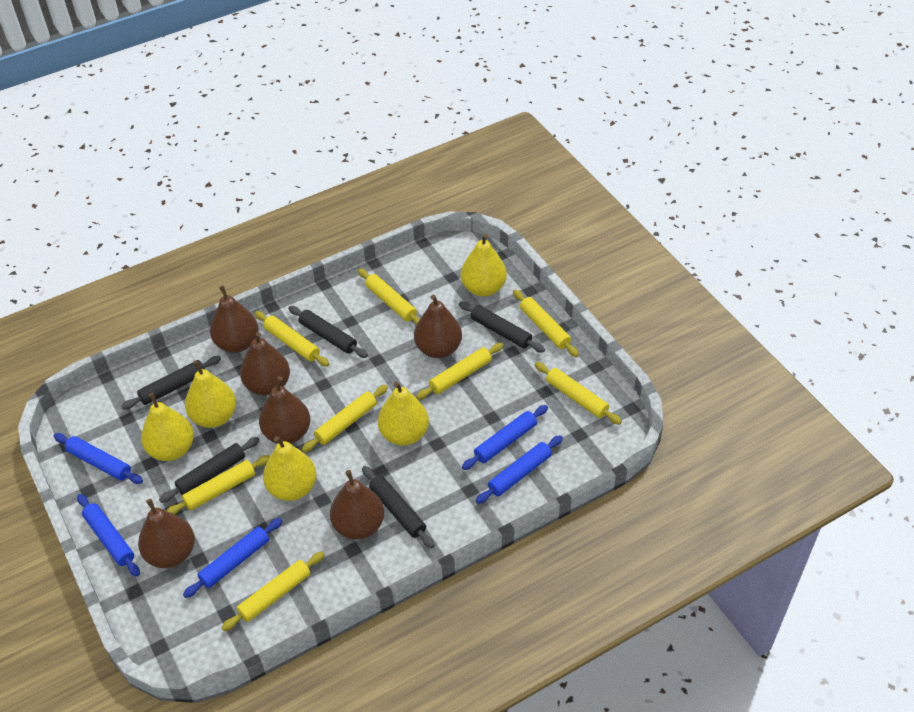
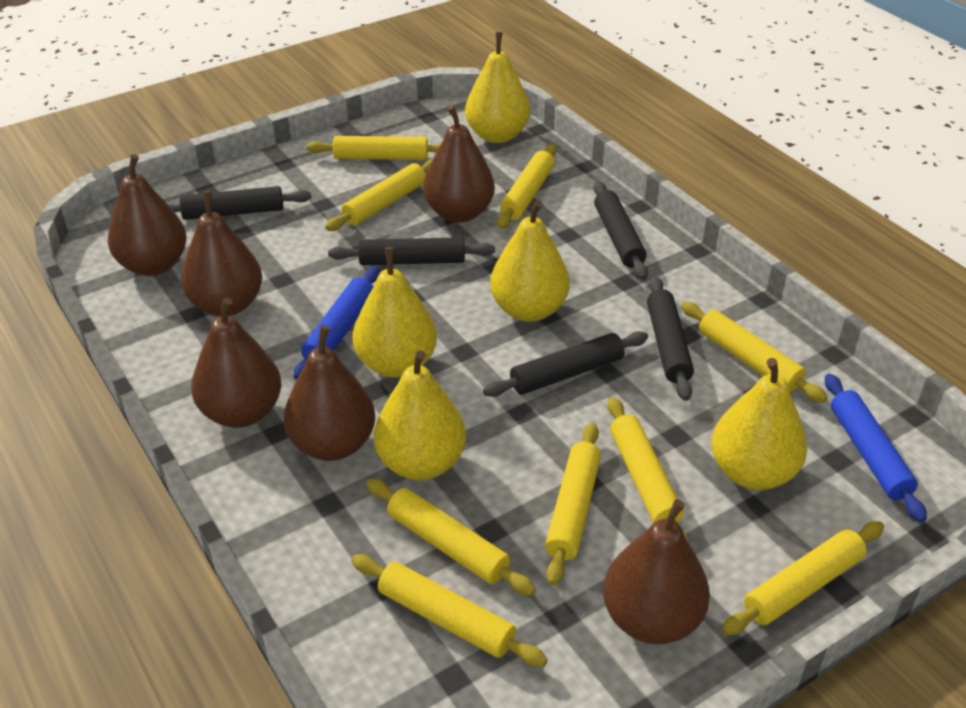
blue rolling pin: 5 -> 2
yellow rolling pin: 8 -> 9

